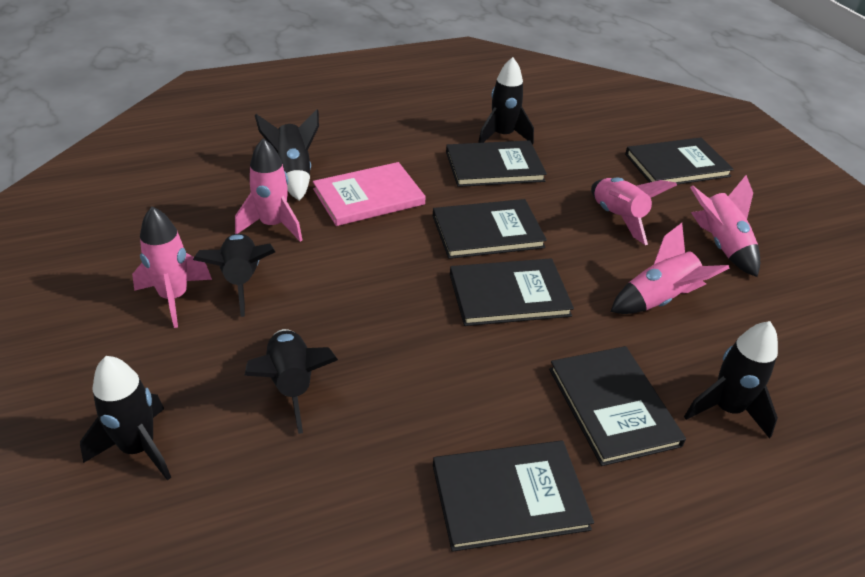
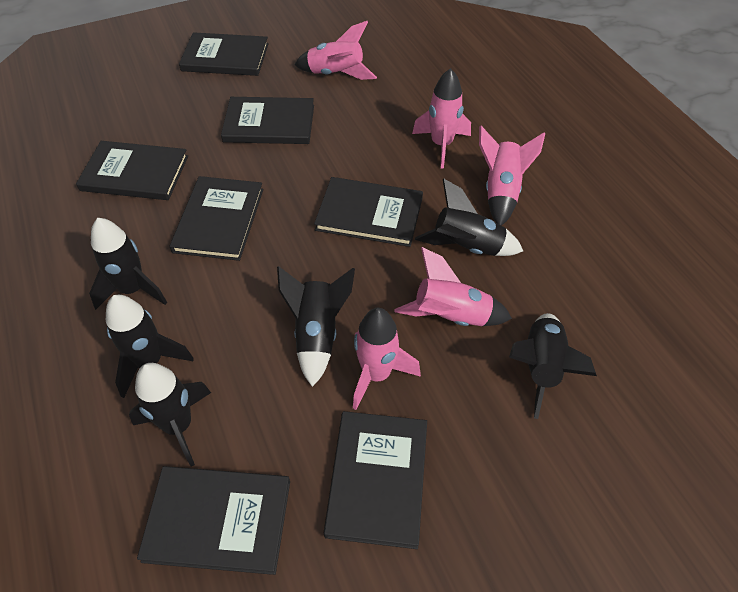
black book: 6 -> 7
pink book: 1 -> 0

